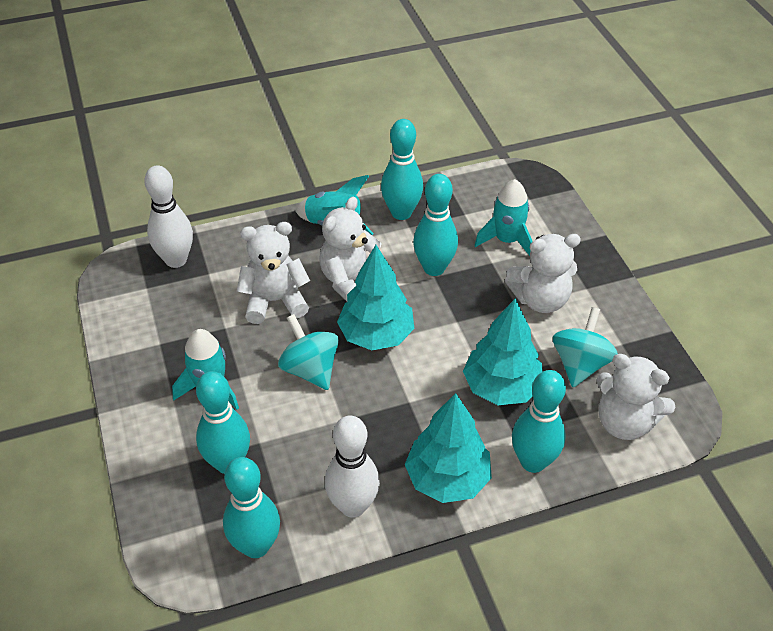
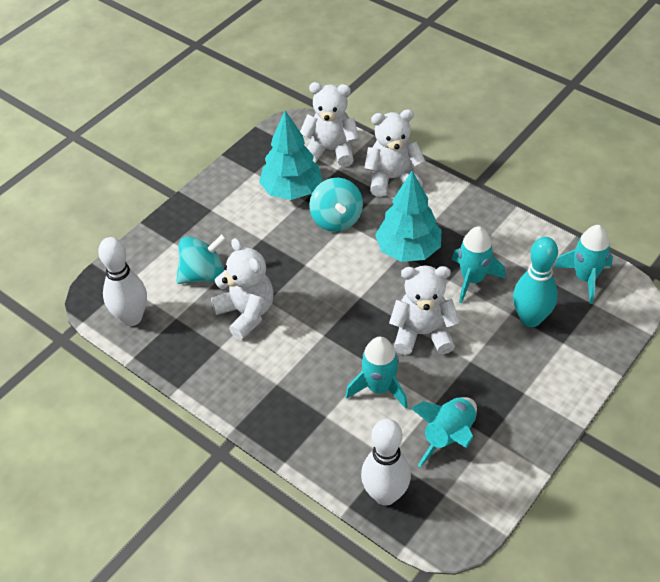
turquoise bowling pin: 5 -> 1
turquoise rocket: 3 -> 4
turquoise tree: 3 -> 2

